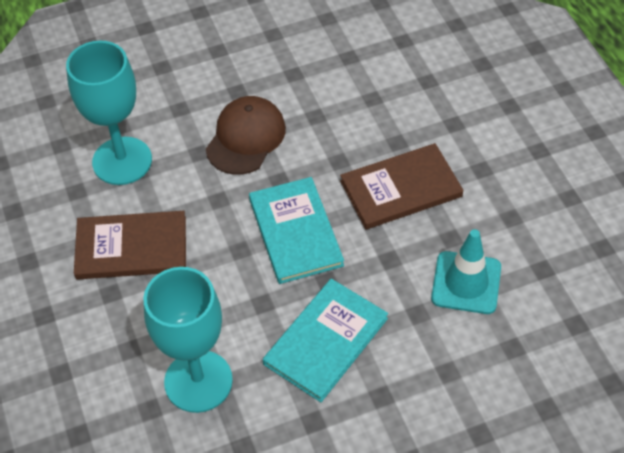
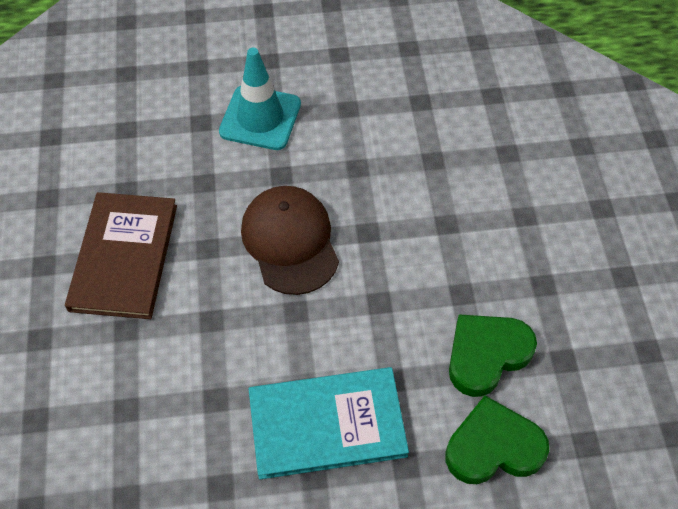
brown book: 2 -> 1
green heart: 0 -> 2
turquoise book: 2 -> 1
turquoise goblet: 2 -> 0

